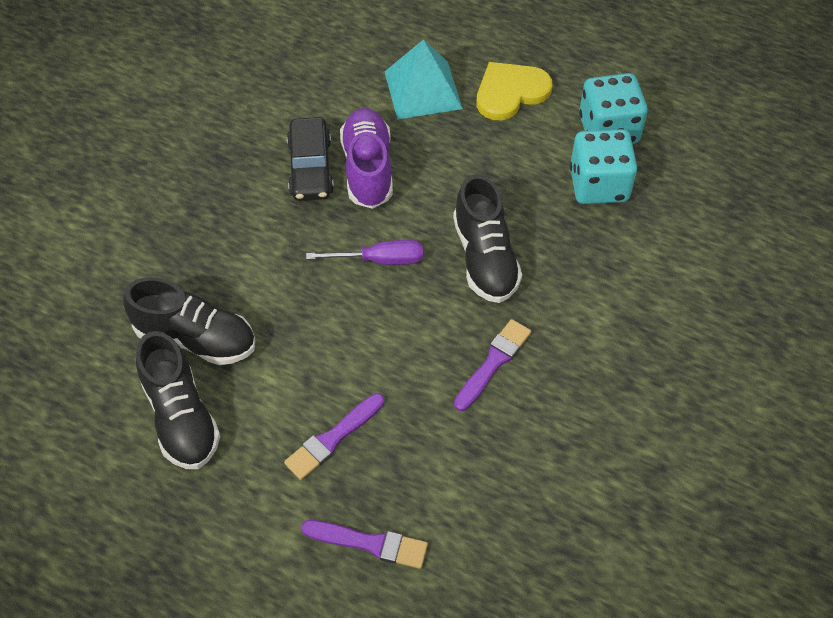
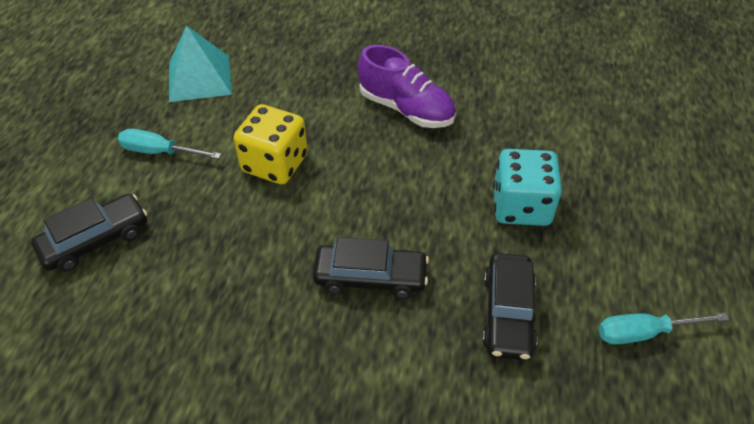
black car: 1 -> 3
black shoe: 3 -> 0
purple brush: 3 -> 0
purple screwdriver: 1 -> 0
turquoise dice: 2 -> 1
turquoise screwdriver: 0 -> 2
yellow dice: 0 -> 1
yellow heart: 1 -> 0

